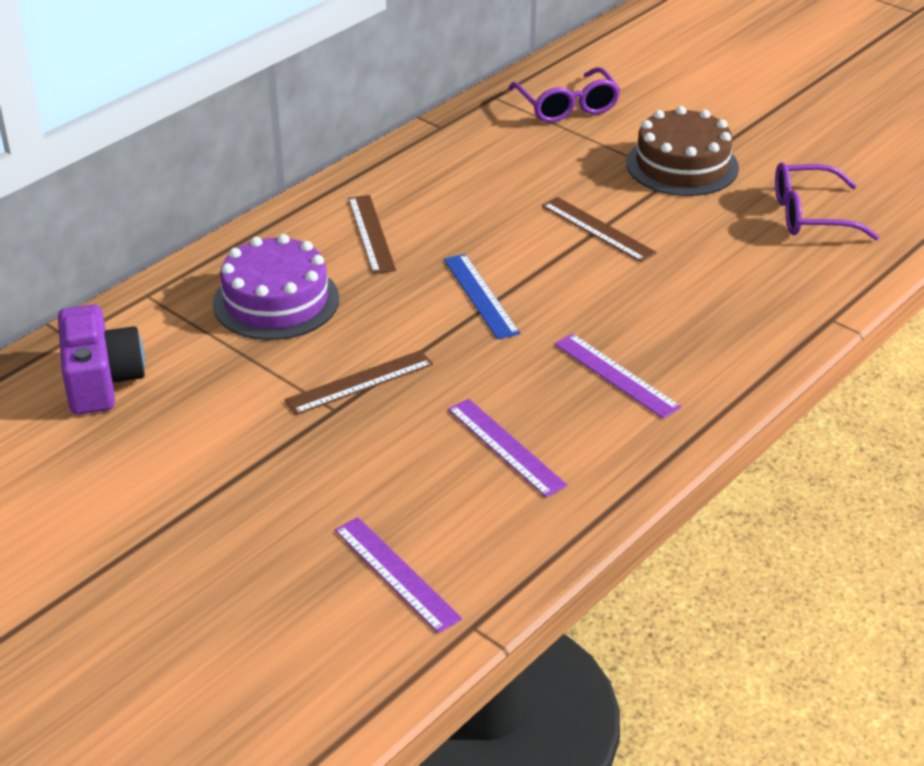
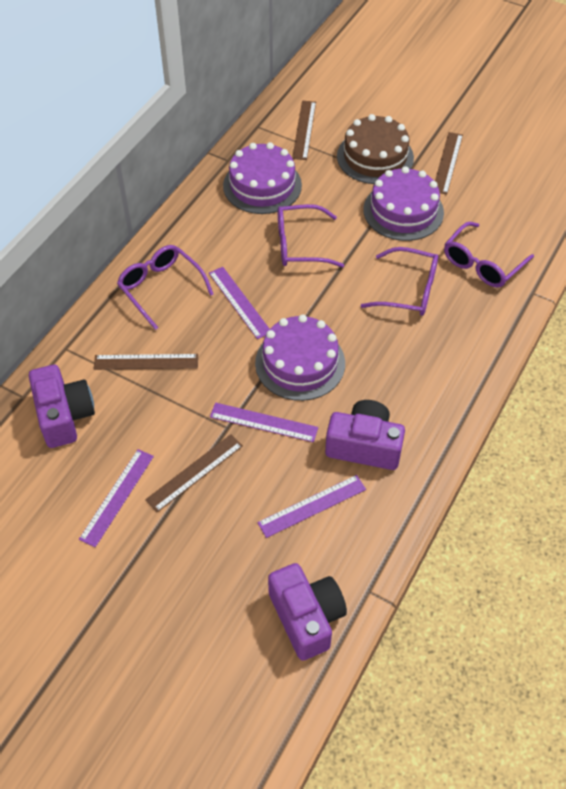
blue ruler: 1 -> 0
brown ruler: 3 -> 4
purple cake: 1 -> 3
purple camera: 1 -> 3
purple glasses: 2 -> 4
purple ruler: 3 -> 4

